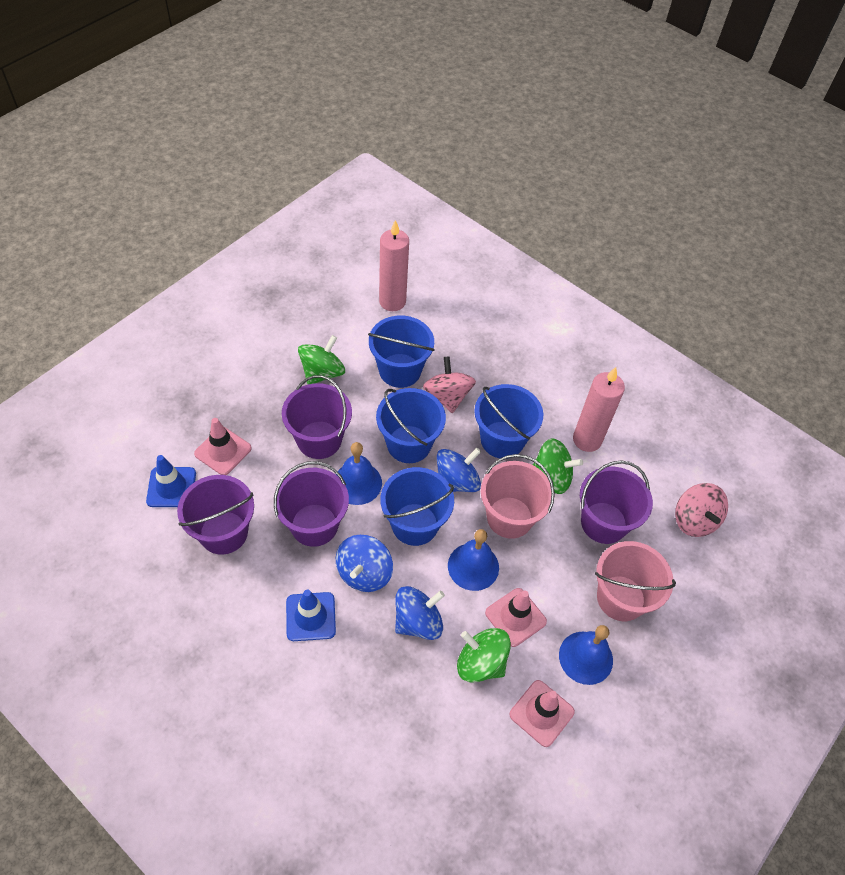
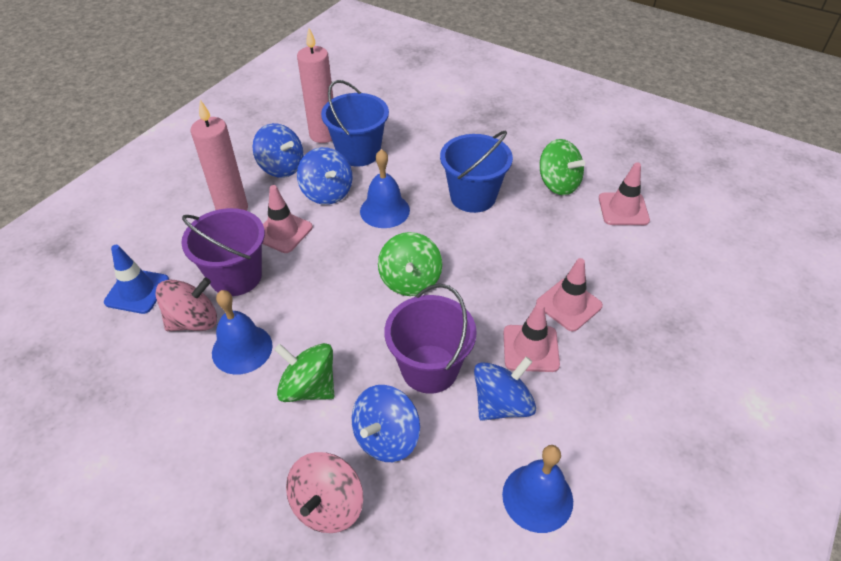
blue bucket: 4 -> 2
blue spinning top: 3 -> 4
blue traffic cone: 2 -> 1
pink bucket: 2 -> 0
pink traffic cone: 3 -> 4
purple bucket: 4 -> 2

